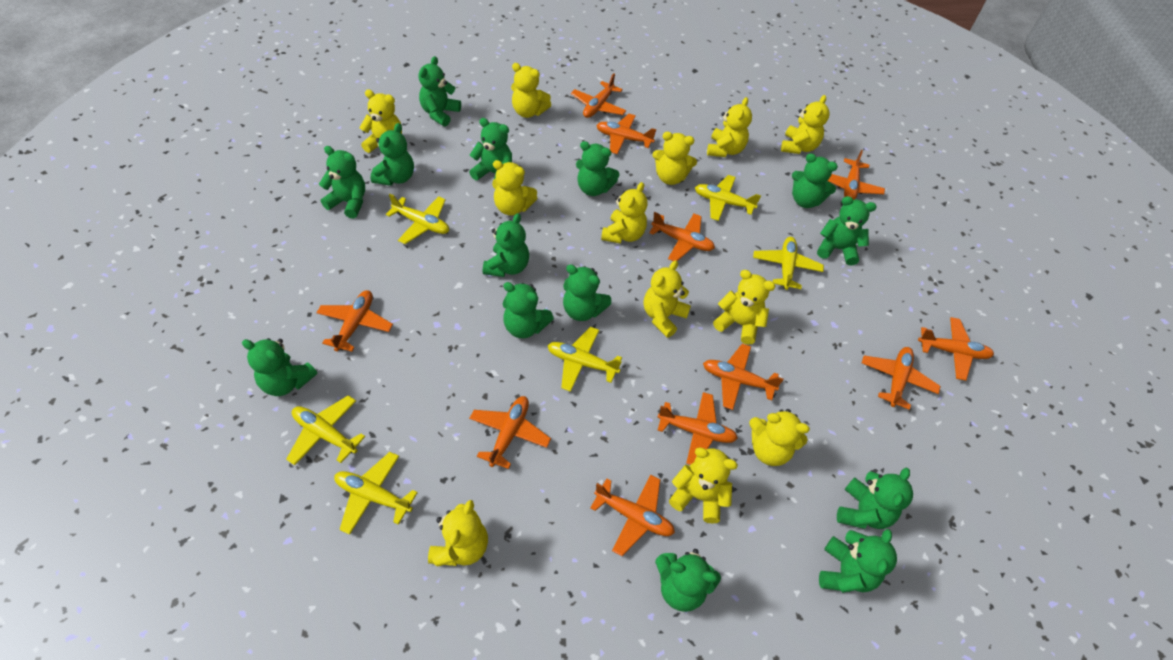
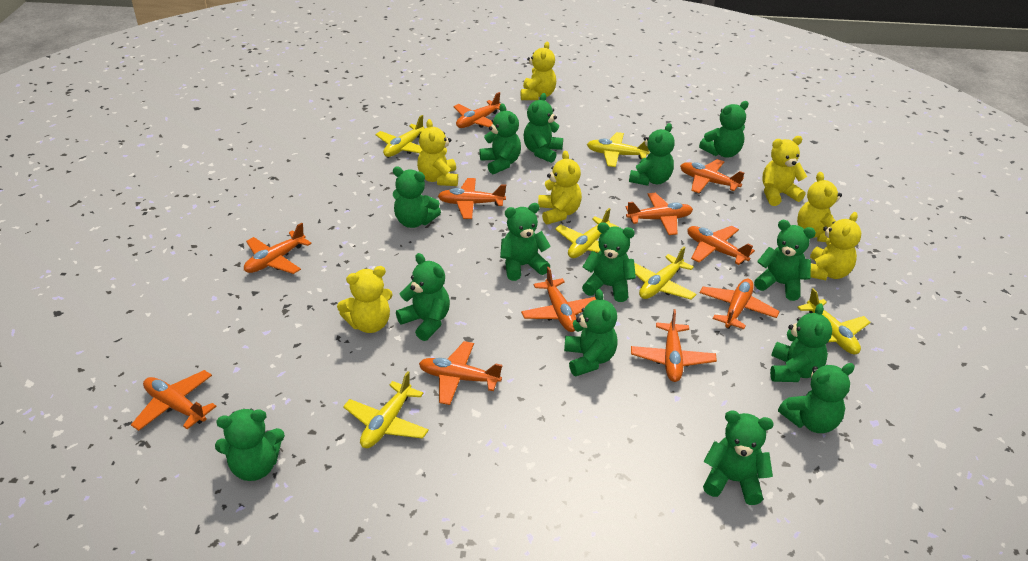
yellow teddy bear: 12 -> 7

